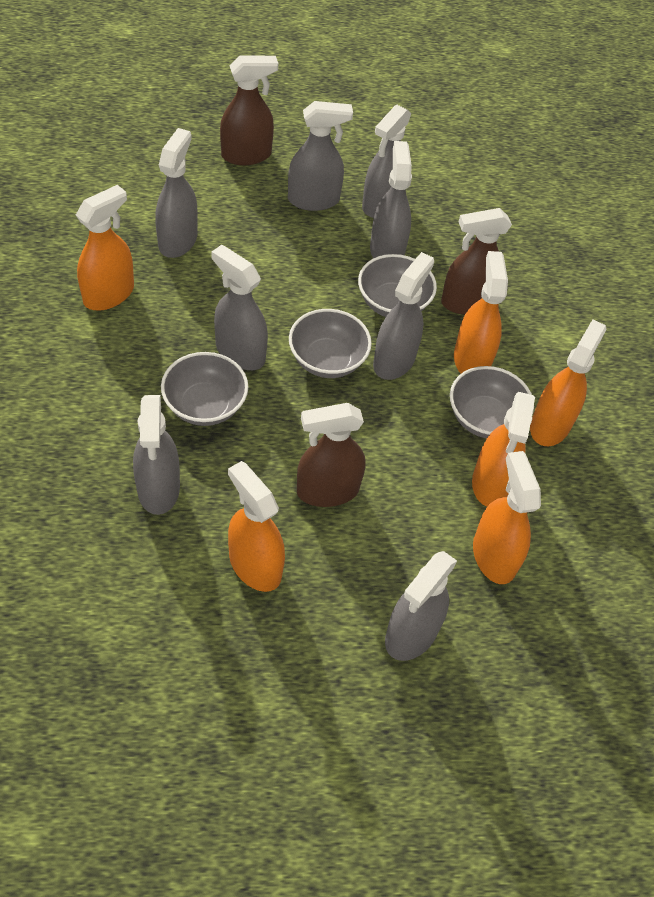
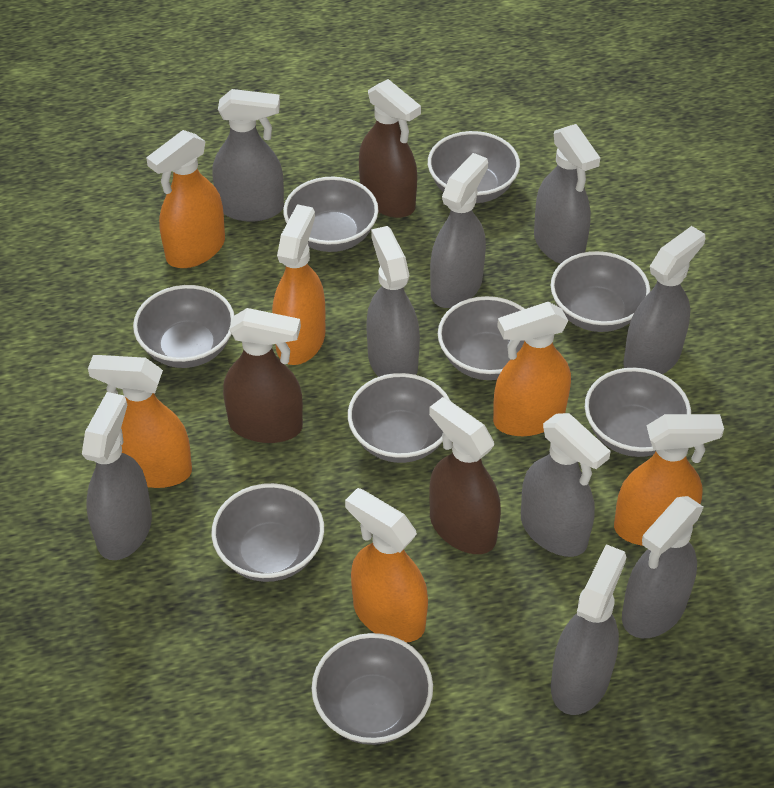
grey bowl: 4 -> 9
grey spray bottle: 8 -> 9

